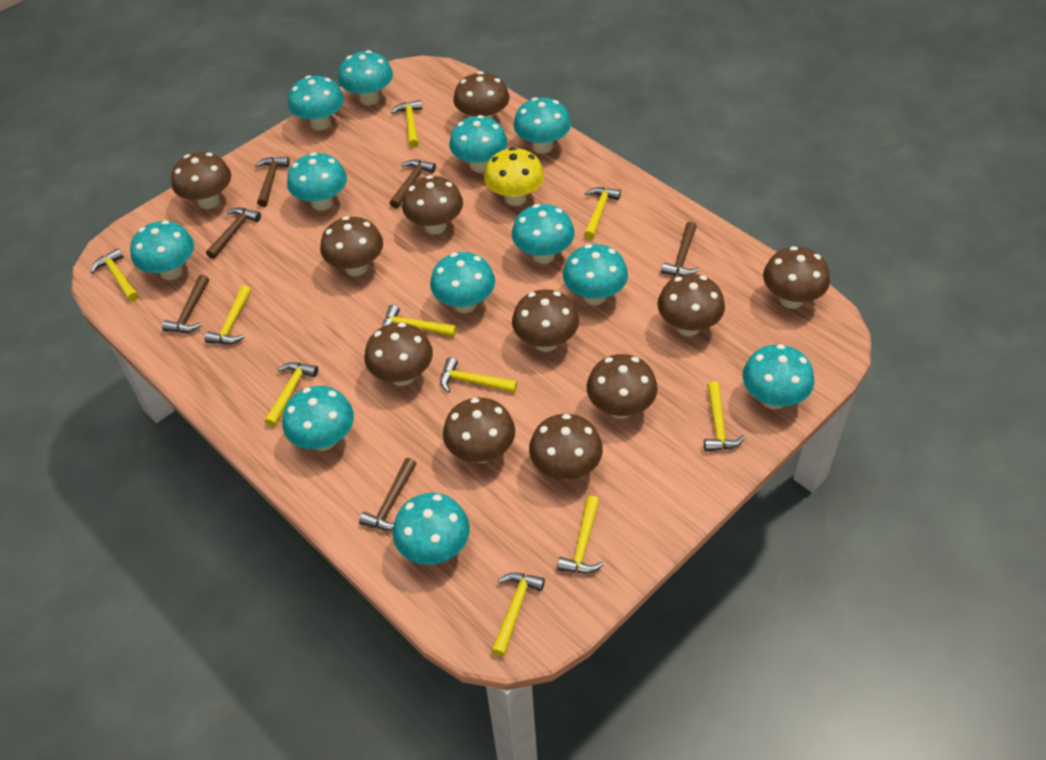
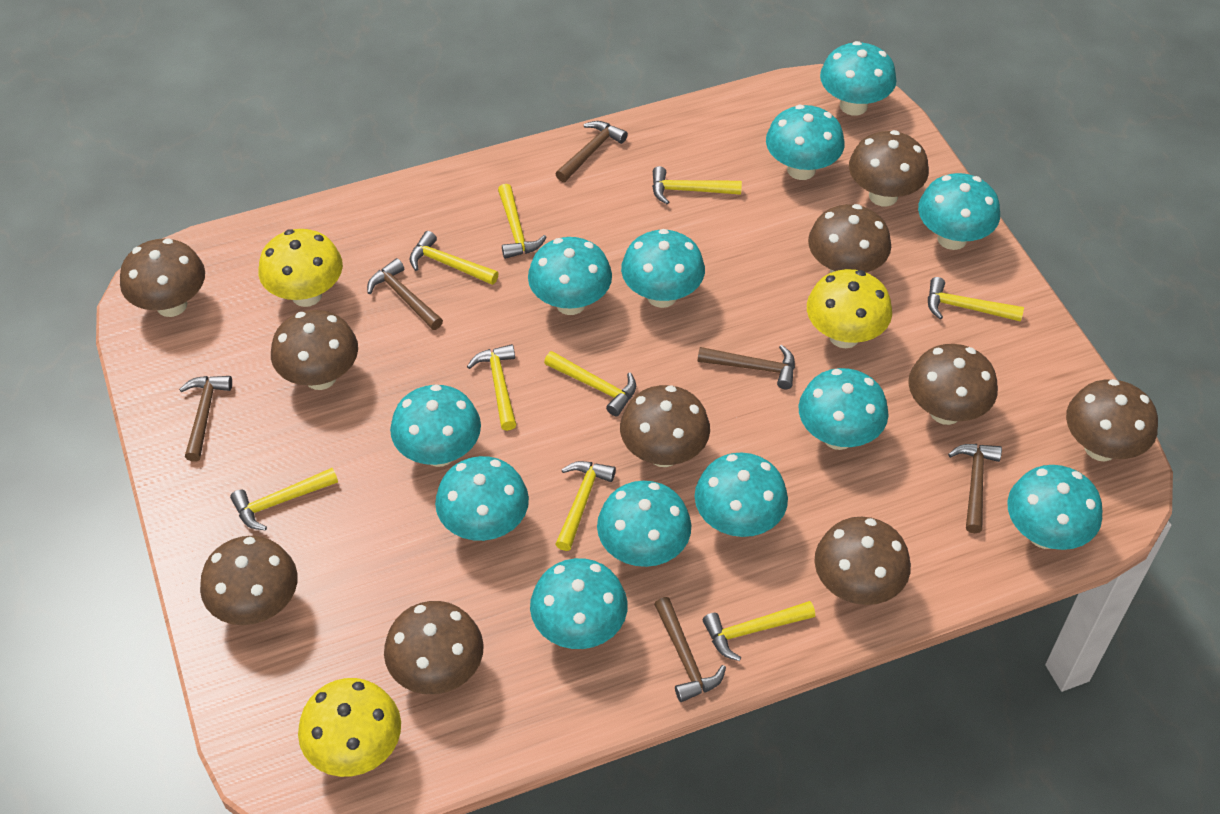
brown mushroom: 11 -> 10
yellow hammer: 10 -> 9
yellow mushroom: 1 -> 3

